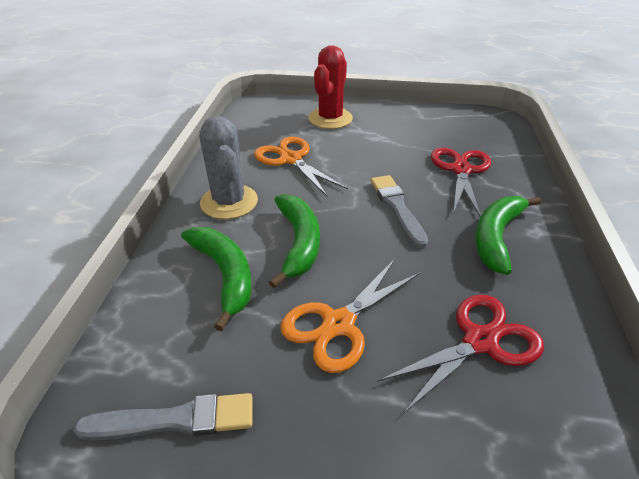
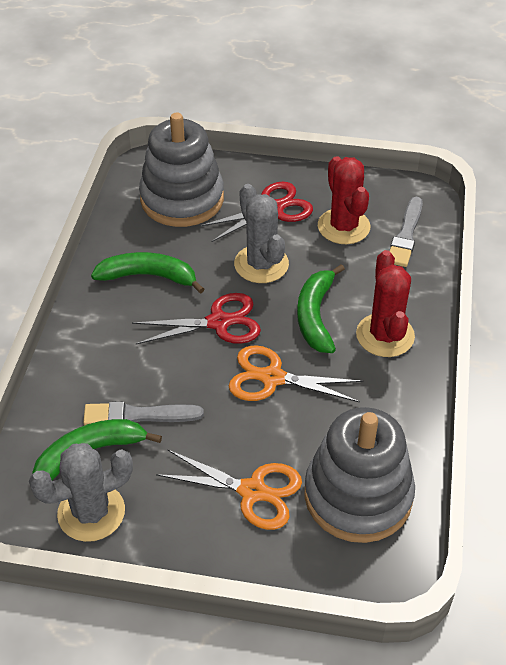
grey cactus: 1 -> 2
grey stacking toy: 0 -> 2
red cactus: 1 -> 2

